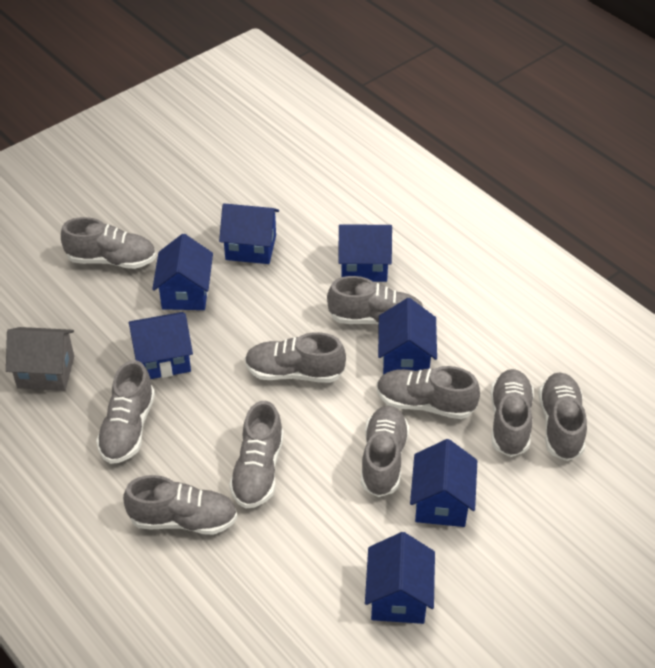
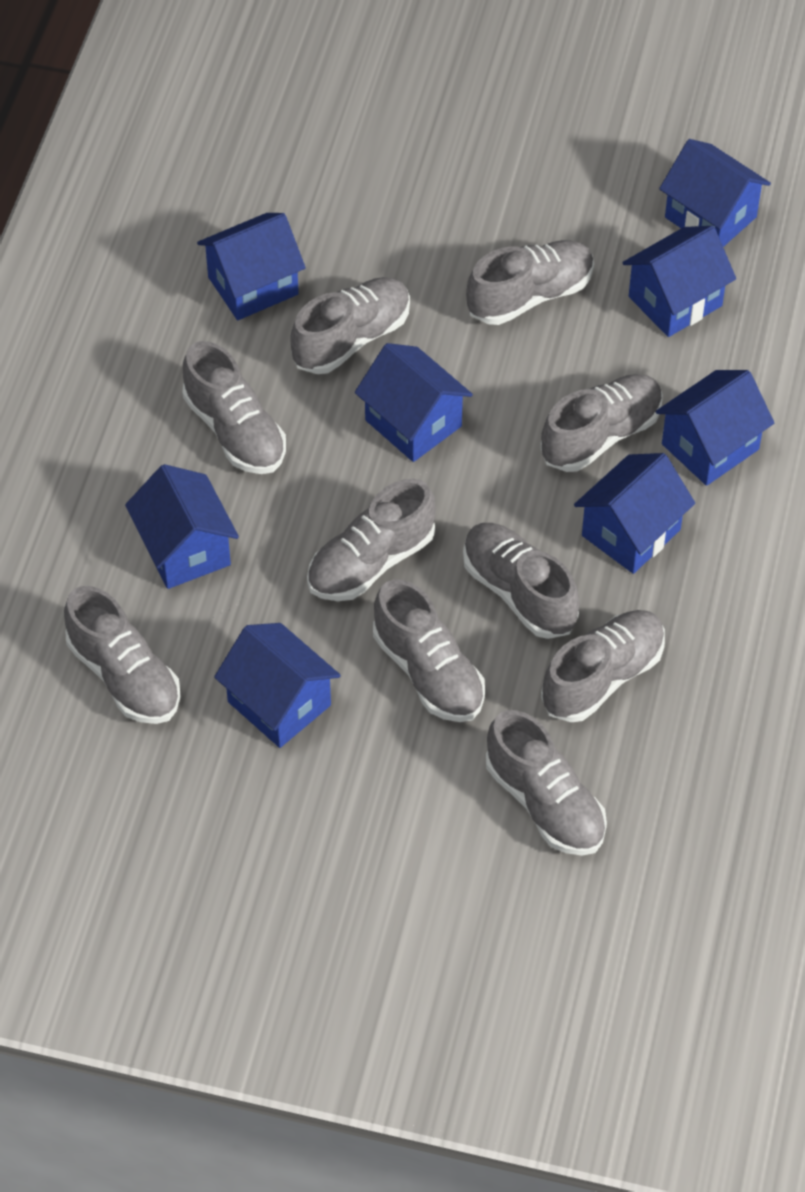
blue house: 7 -> 8
grey house: 1 -> 0

